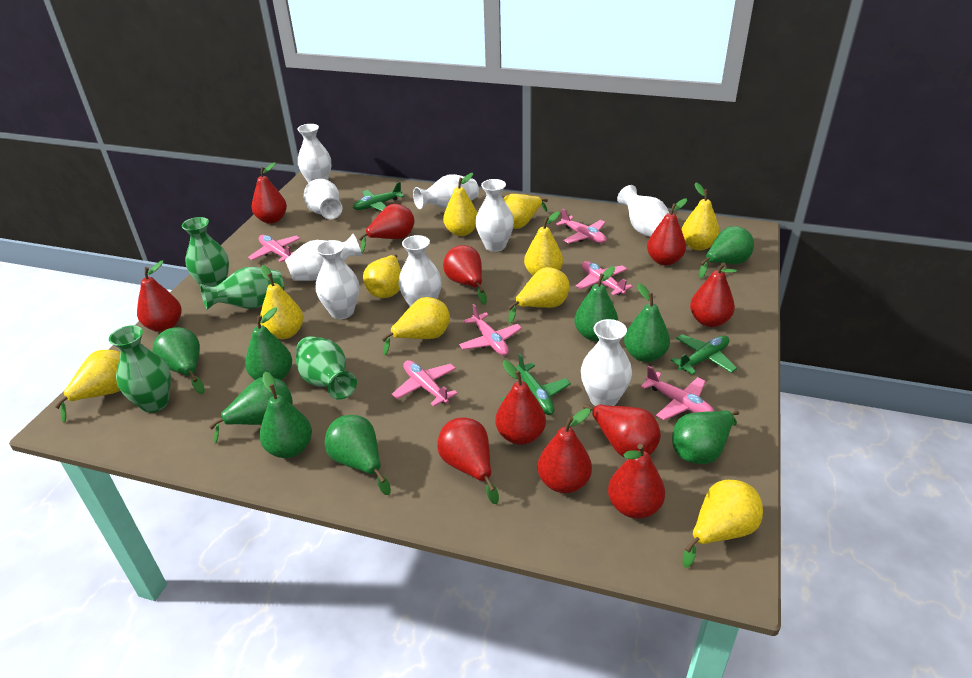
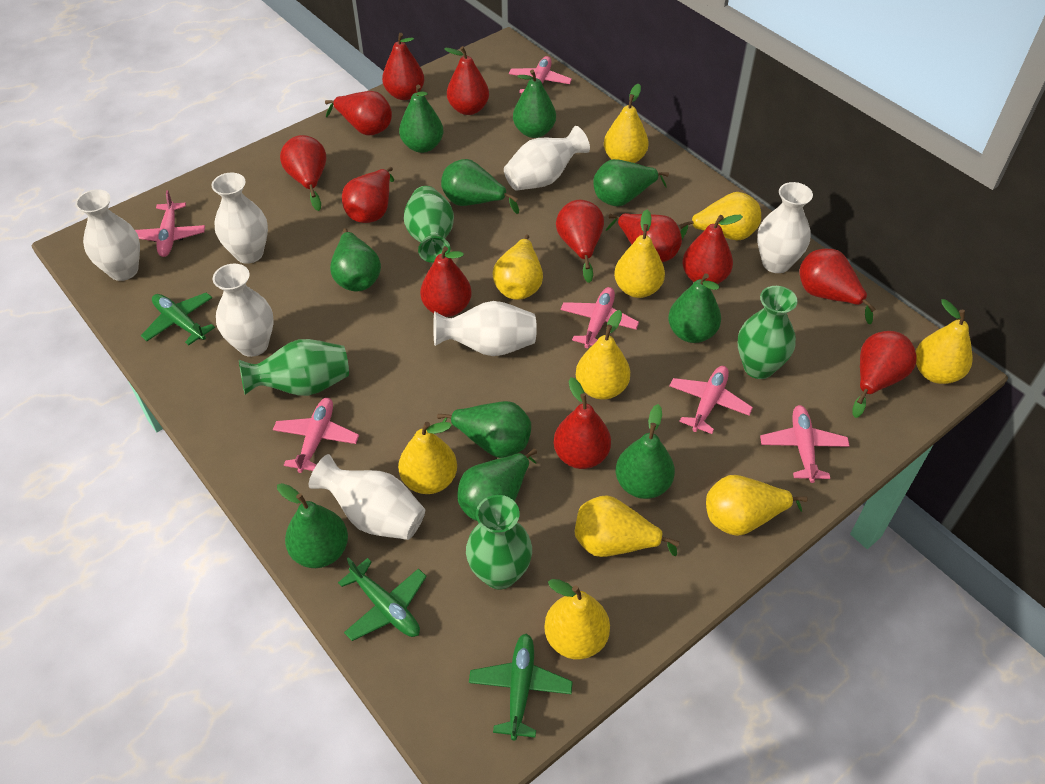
green pear: 9 -> 10
red pear: 11 -> 12
white vase: 9 -> 7

